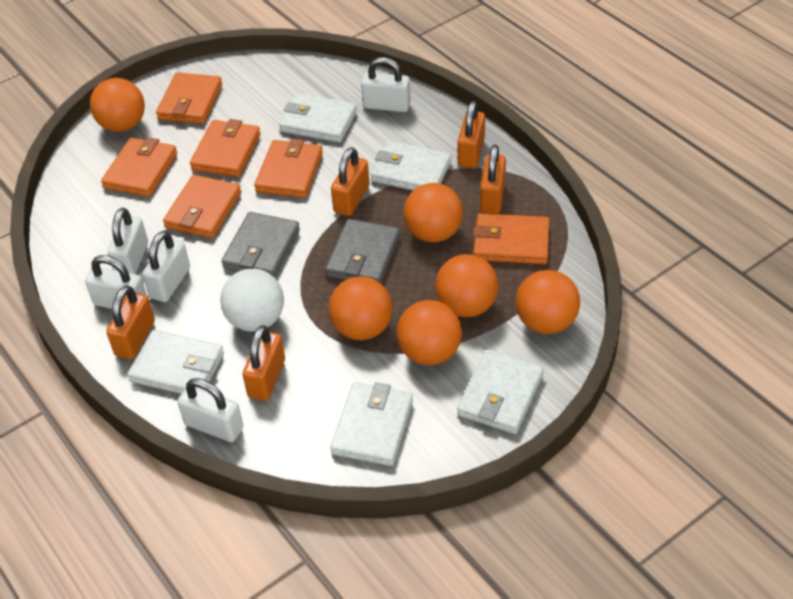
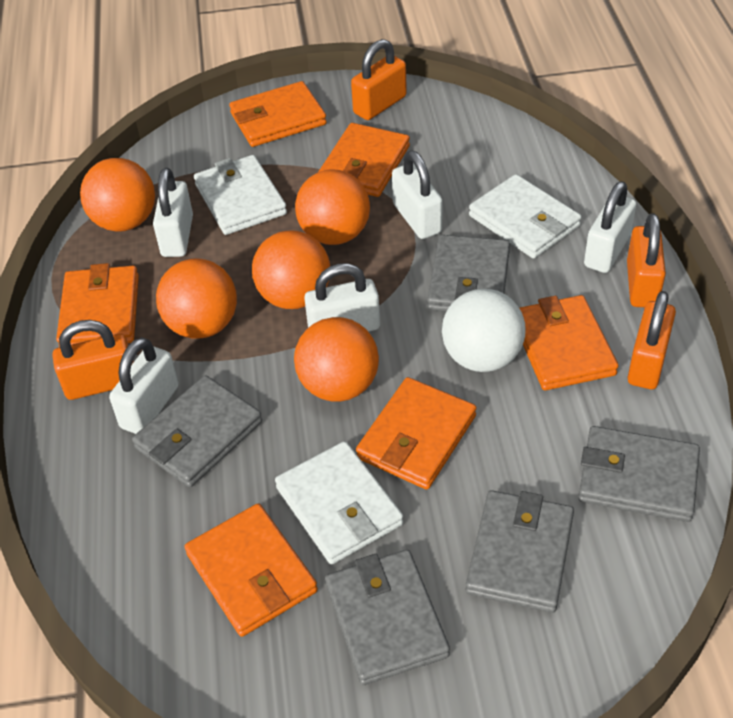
grey wallet: 2 -> 5
orange ball: 6 -> 5
orange padlock: 5 -> 4
white wallet: 5 -> 3

